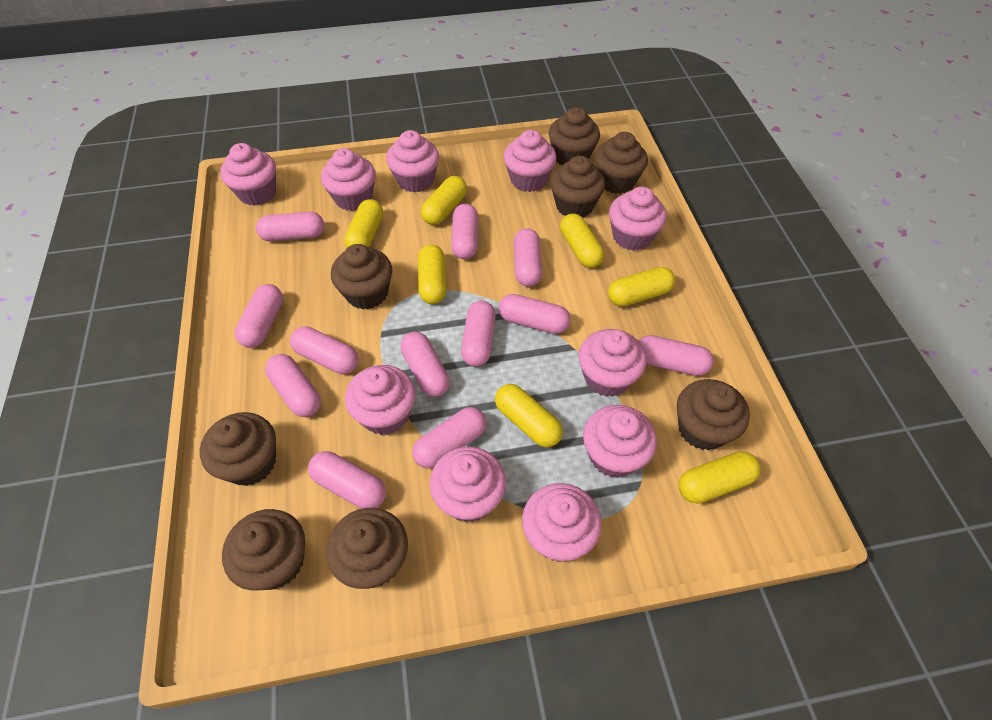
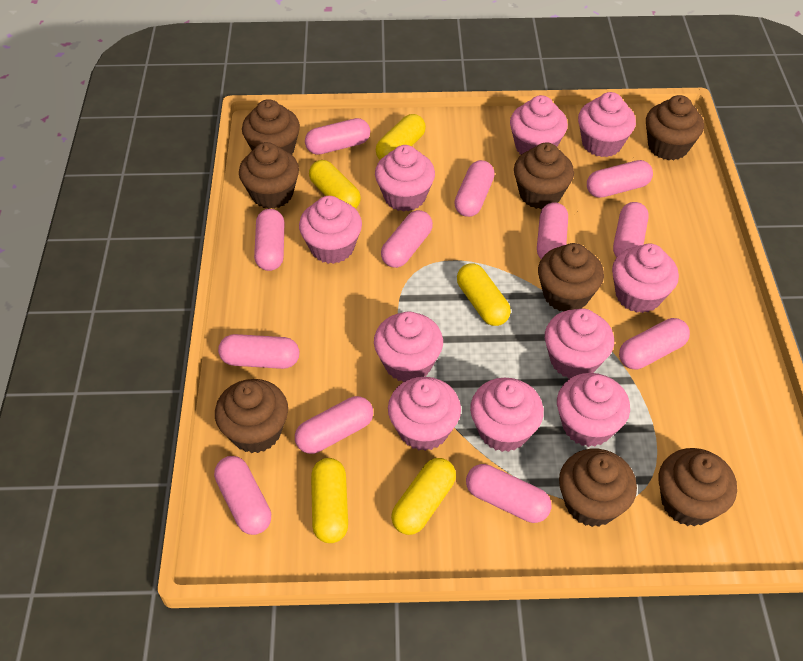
yellow capsule: 7 -> 5

